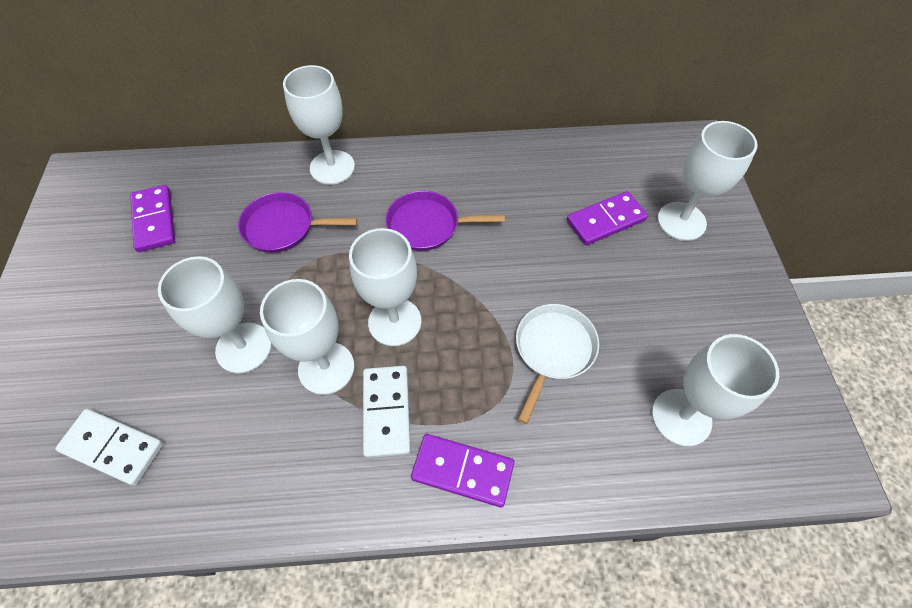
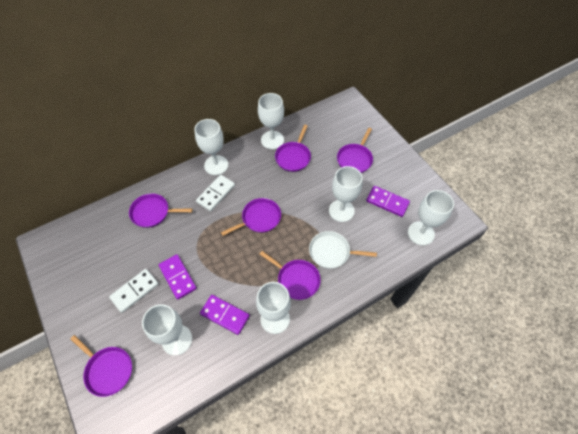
purple pan: 2 -> 6

